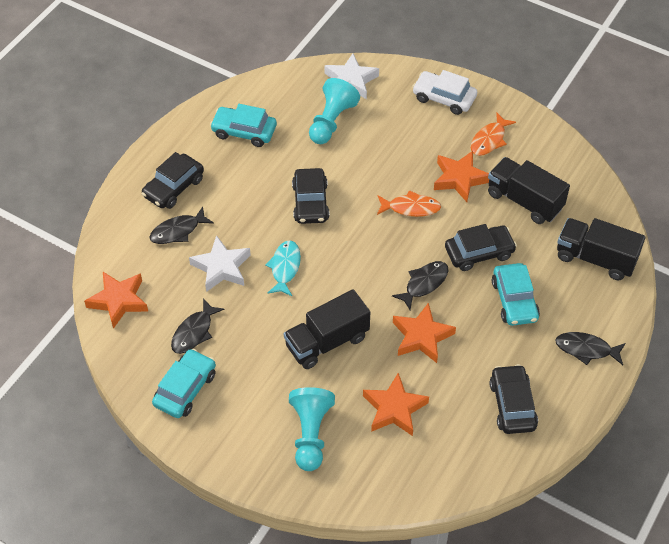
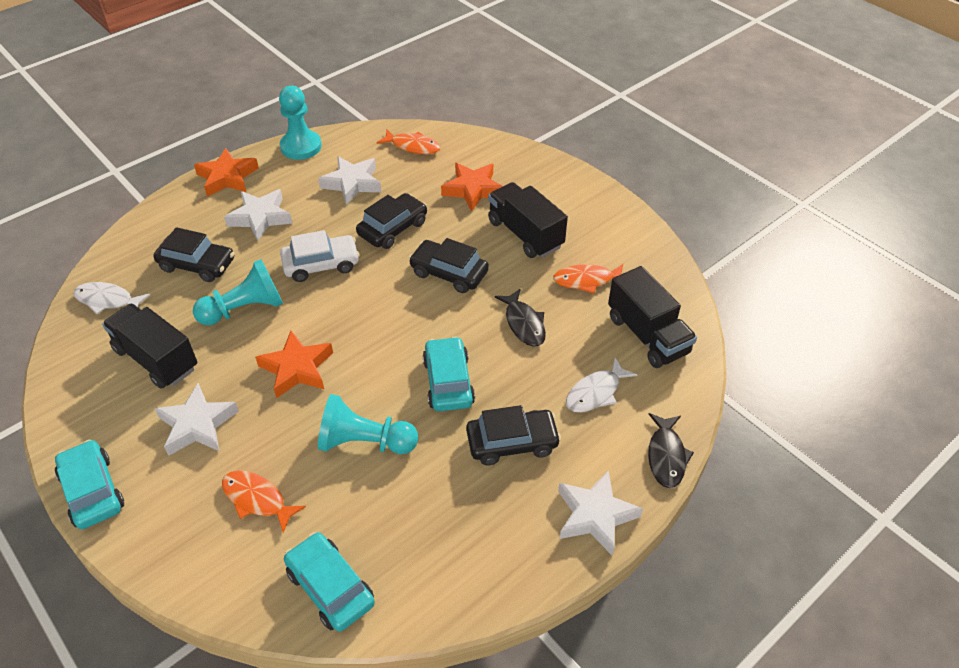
black fish: 4 -> 2
orange fish: 2 -> 3
orange star: 4 -> 3
turquoise fish: 1 -> 0
turquoise pawn: 2 -> 3
white fish: 0 -> 2
white star: 2 -> 4

